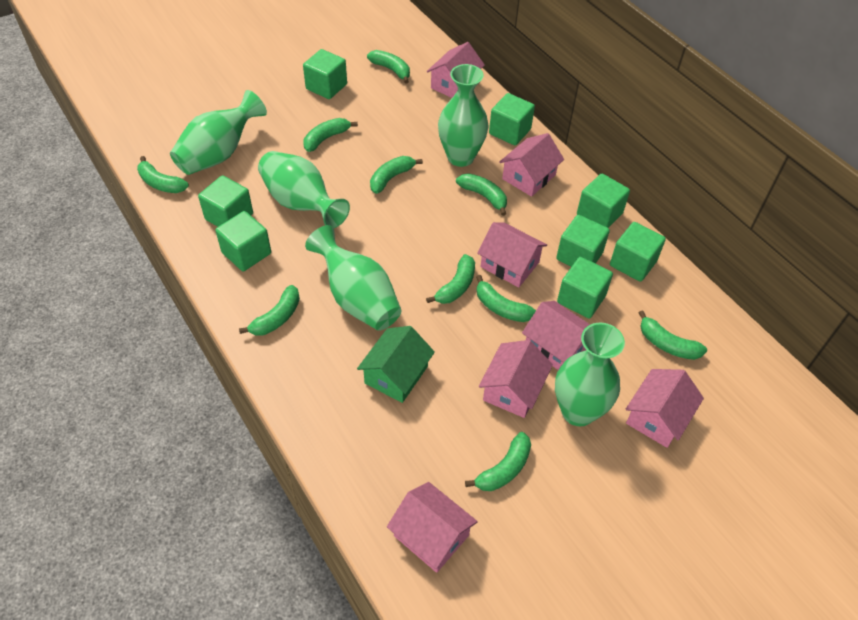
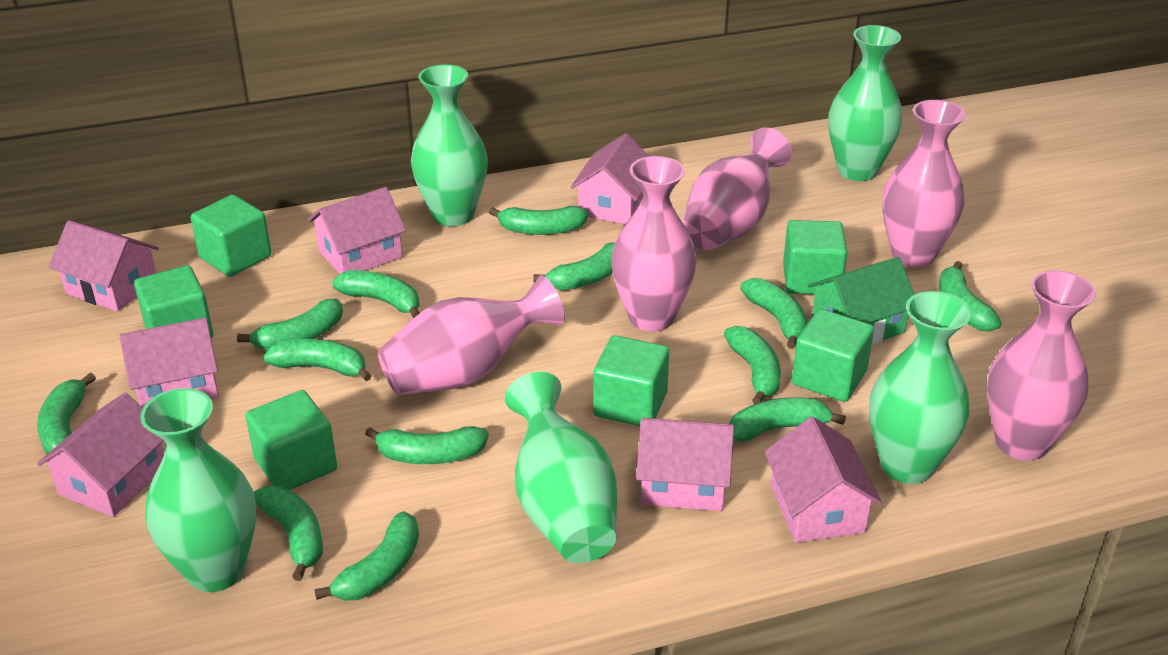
green banana: 10 -> 13
green cube: 8 -> 6
pink vase: 0 -> 5

